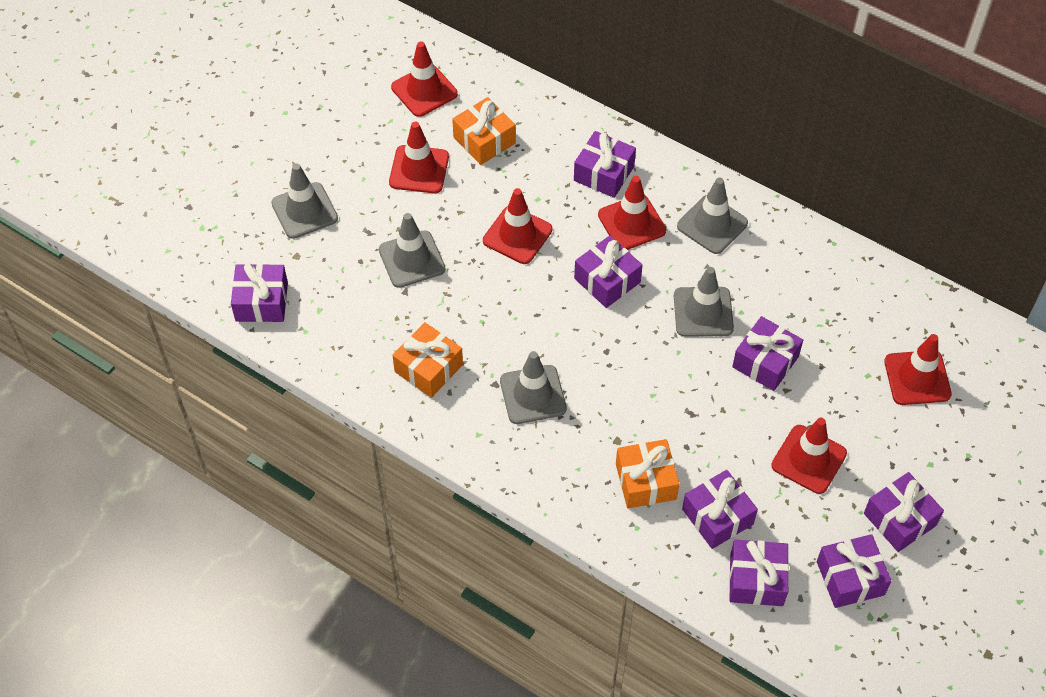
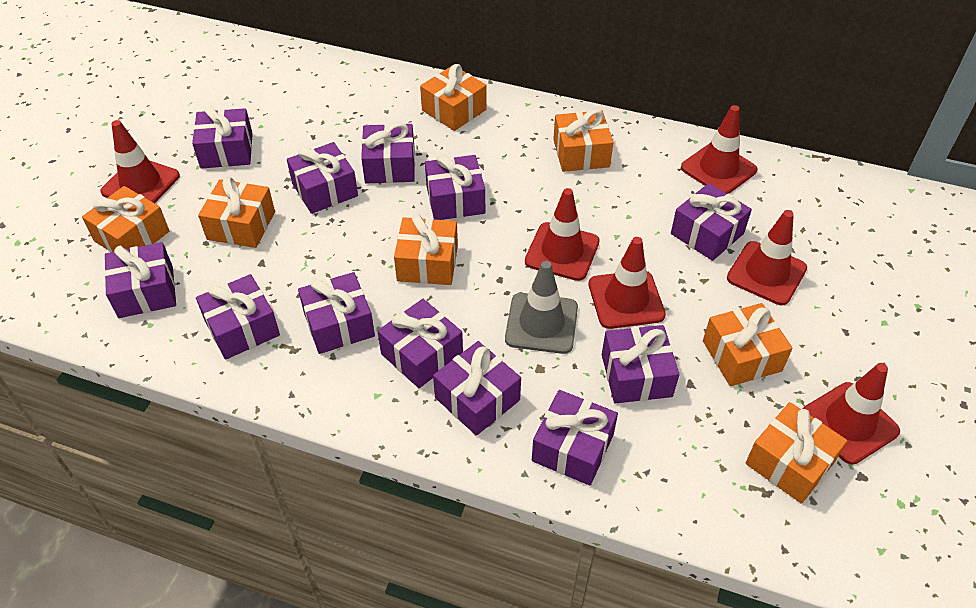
grey traffic cone: 5 -> 1
orange gift: 3 -> 7
purple gift: 8 -> 12

